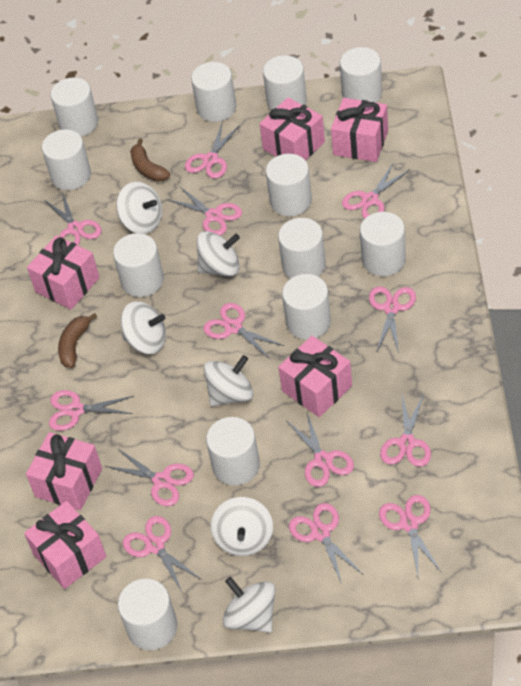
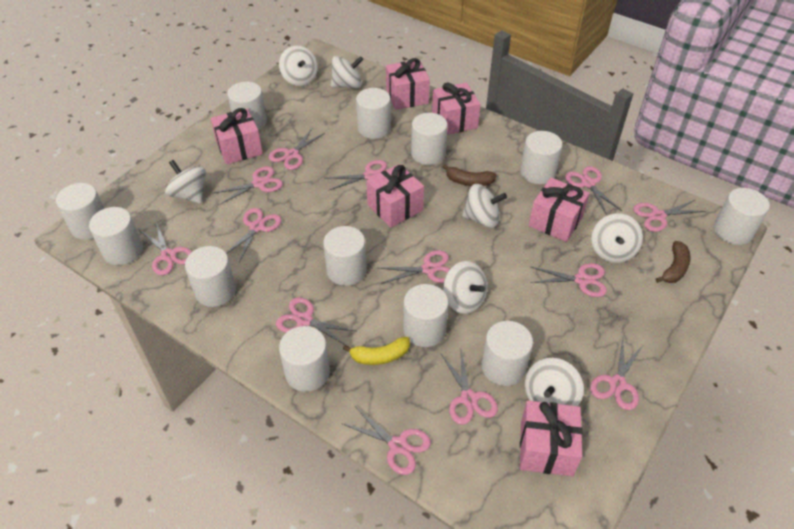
white spinning top: 6 -> 7
yellow banana: 0 -> 1

